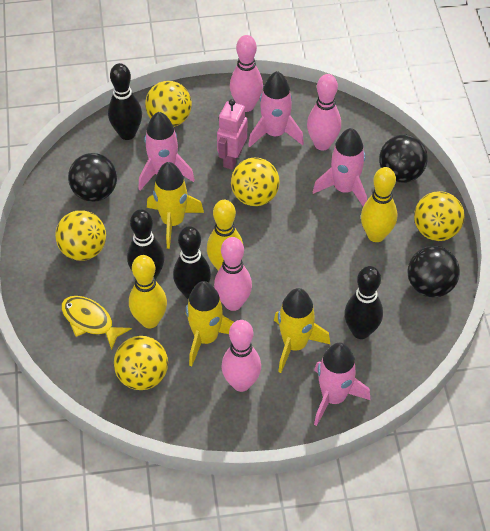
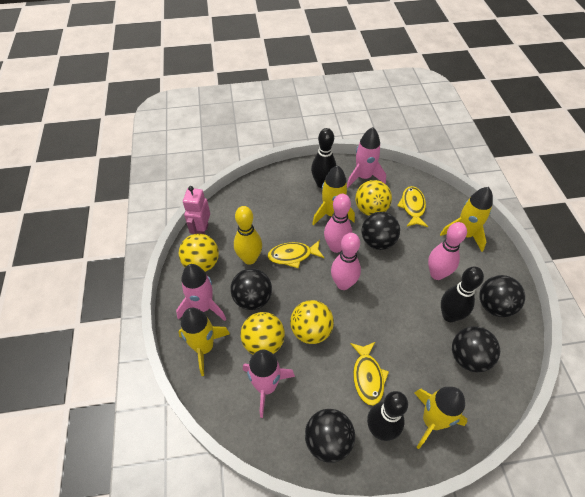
black ball: 3 -> 5
black bowling pin: 4 -> 3
pink bowling pin: 4 -> 3
pink rocket: 4 -> 3
yellow ball: 5 -> 4
yellow bowling pin: 3 -> 1
yellow fish: 1 -> 3
yellow rocket: 3 -> 4

